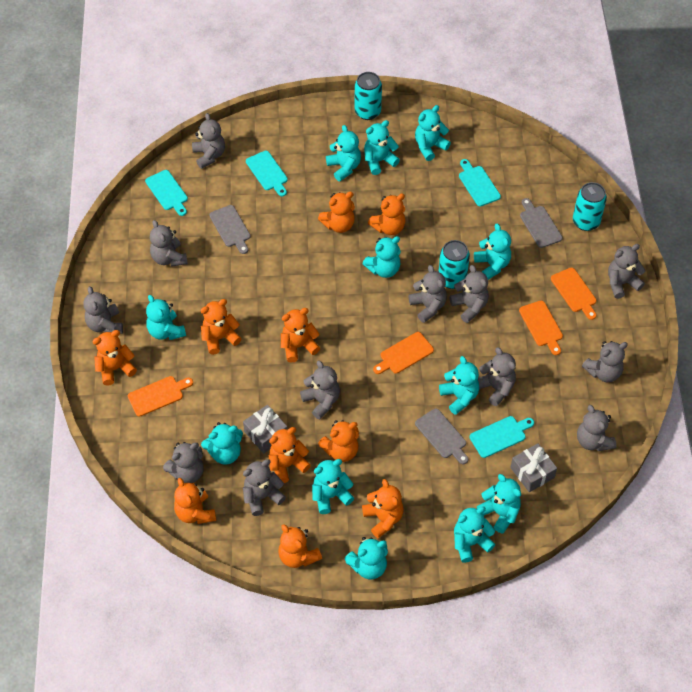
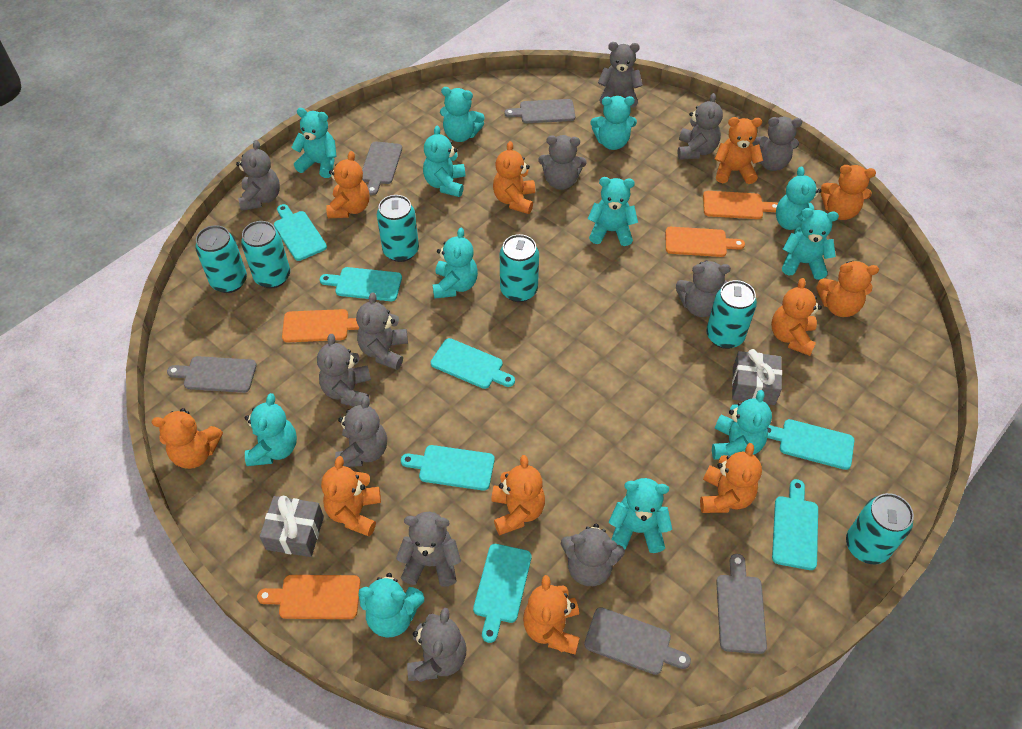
grey cutting board: 3 -> 5
orange teddy bear: 10 -> 11
turquoise can: 3 -> 6
turquoise cutting board: 4 -> 7

